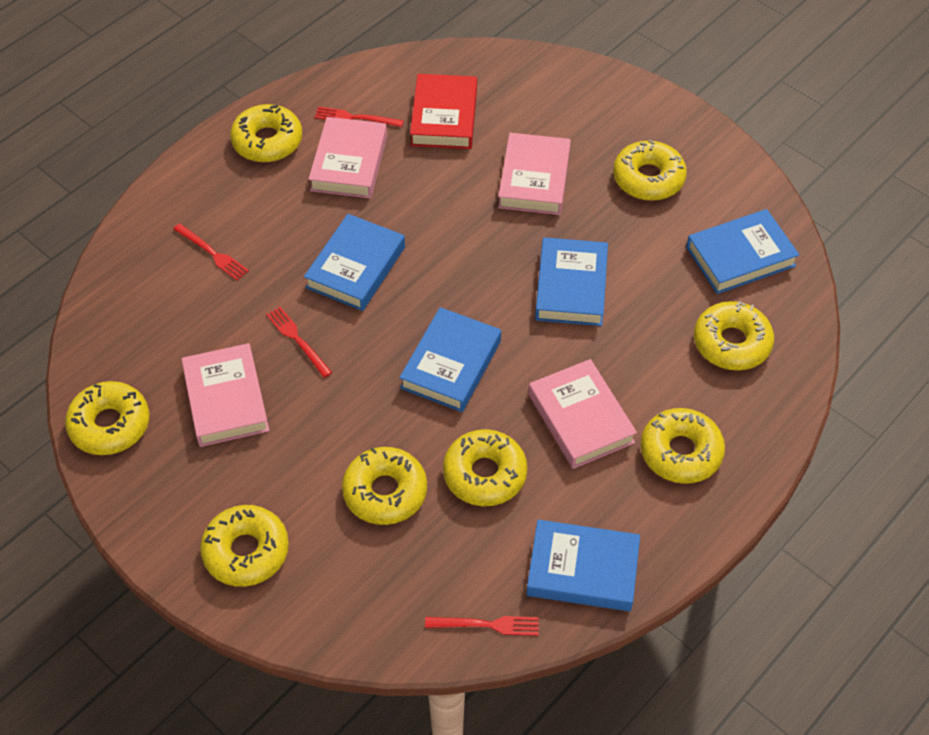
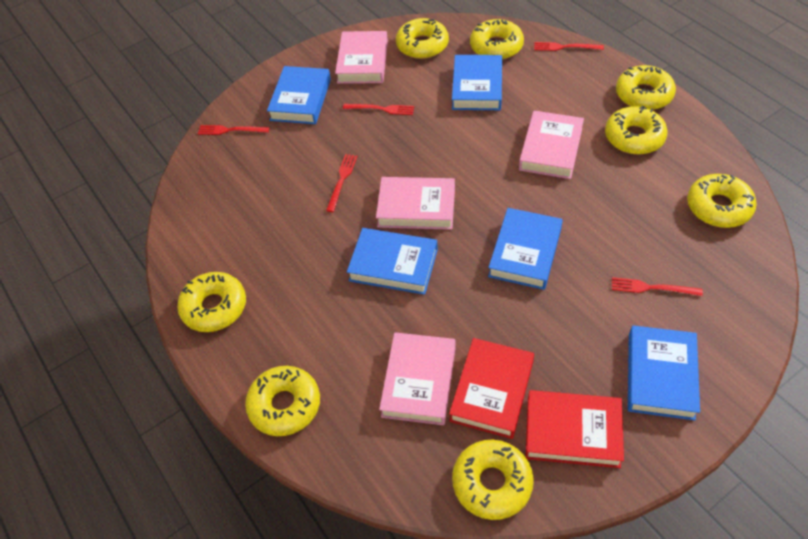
red book: 1 -> 2
red fork: 4 -> 5

